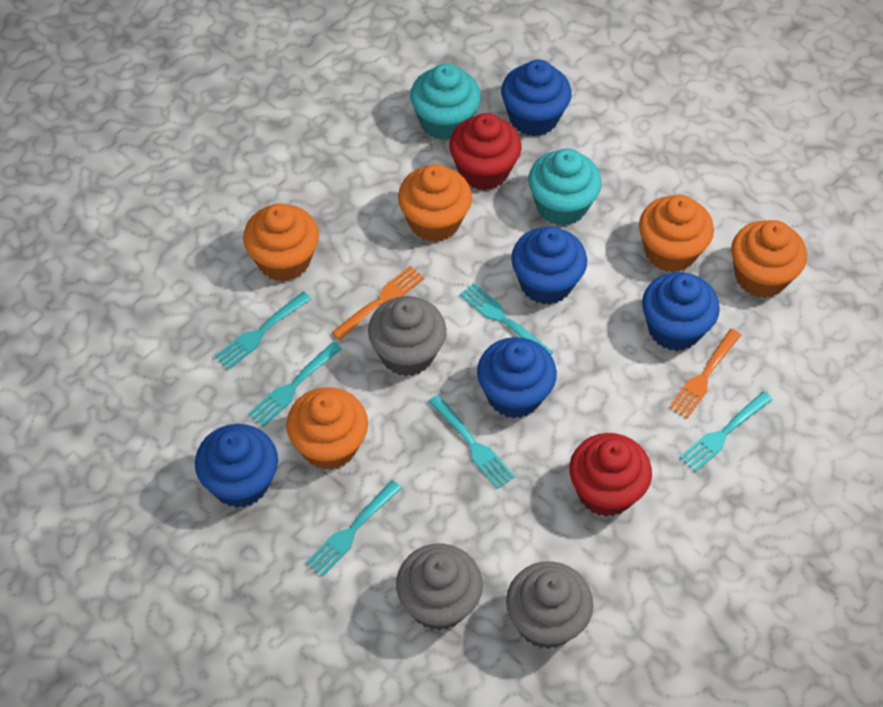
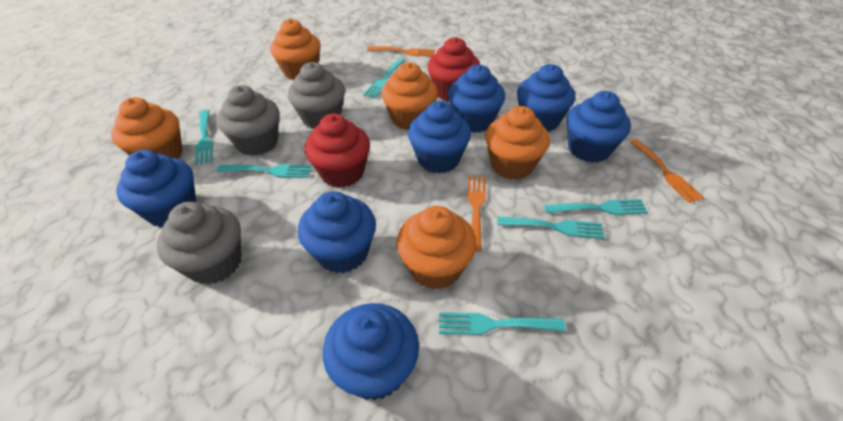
blue cupcake: 5 -> 7
orange fork: 2 -> 3
turquoise cupcake: 2 -> 0

